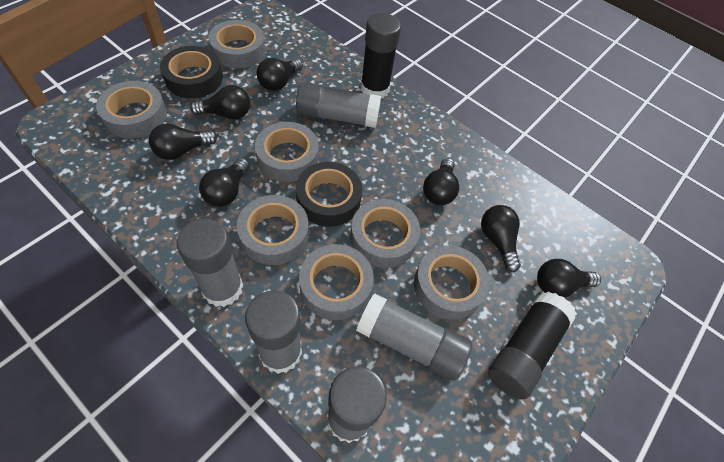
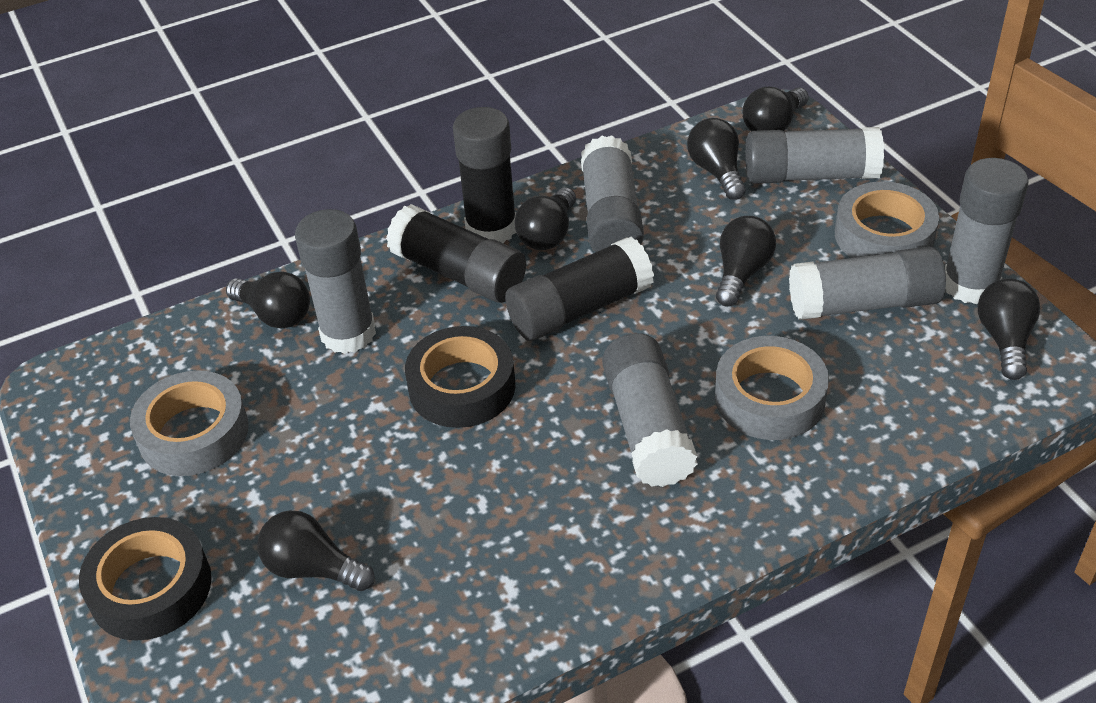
black glue stick: 2 -> 3
grey glue stick: 5 -> 6
grey tape: 7 -> 3

